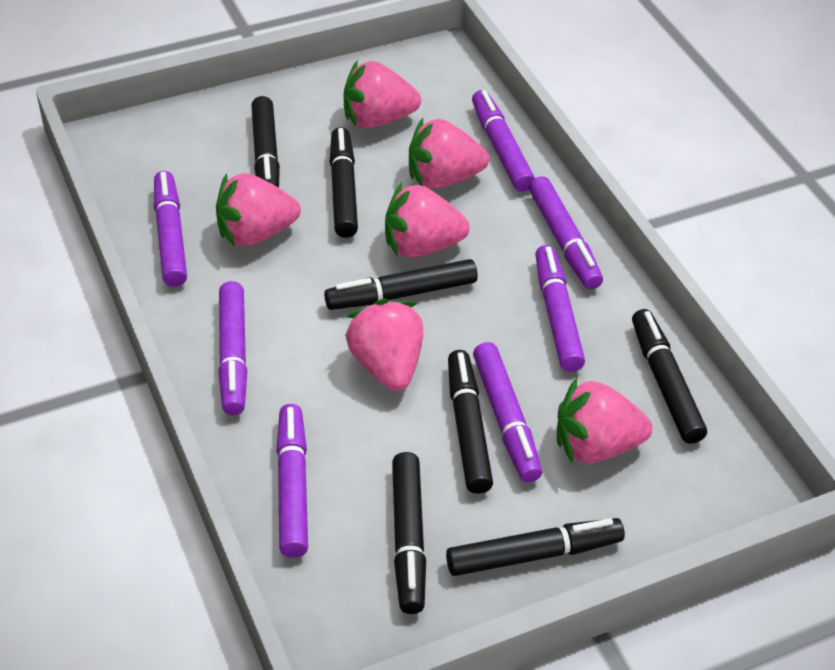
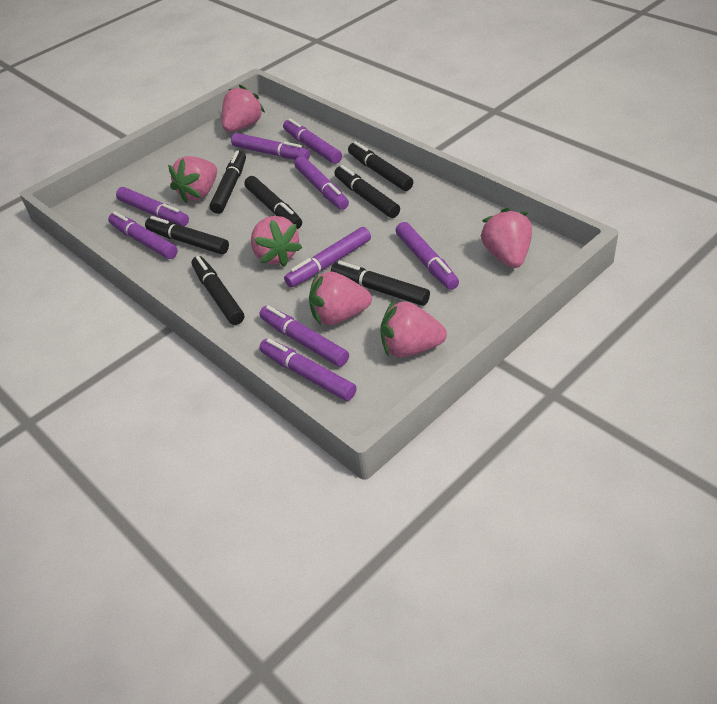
purple marker: 7 -> 9

